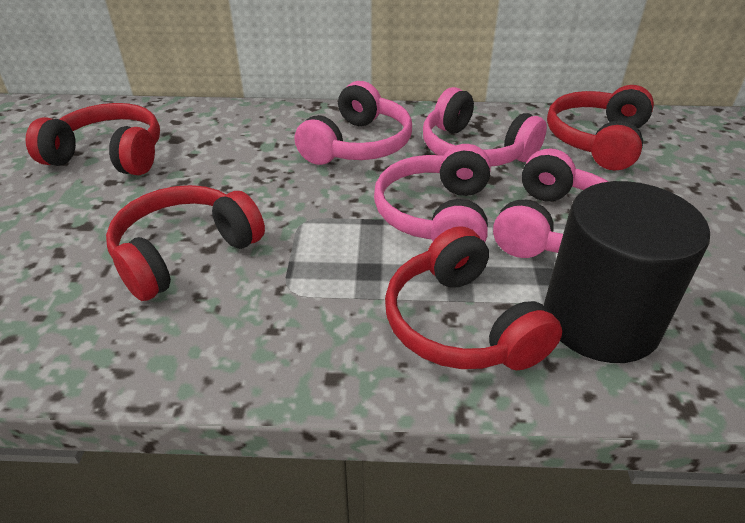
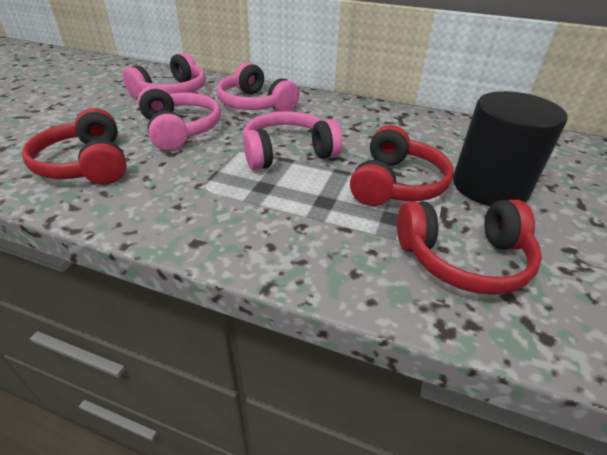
red headphones: 4 -> 3

